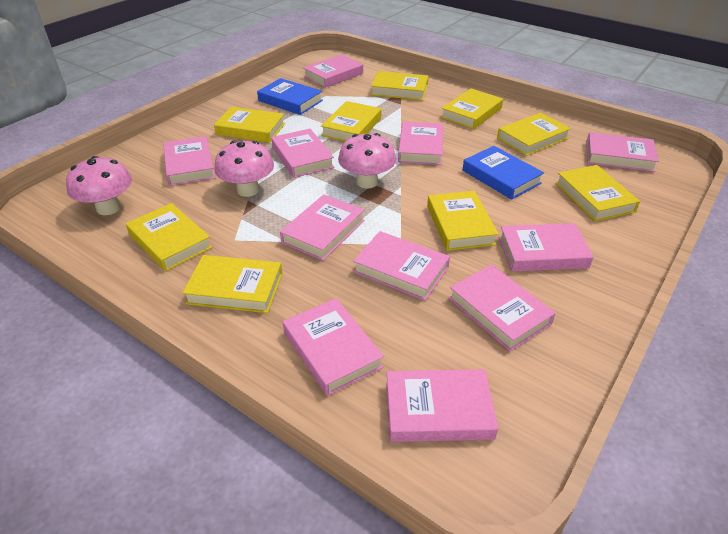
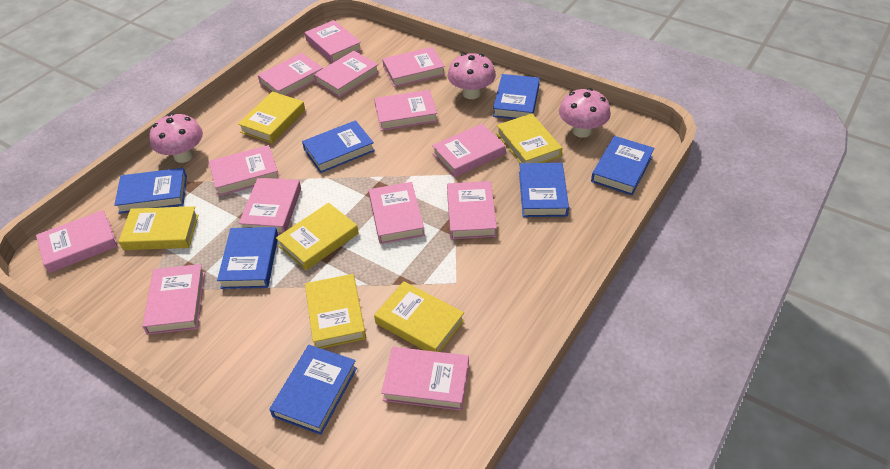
blue book: 2 -> 7
pink book: 11 -> 13
yellow book: 9 -> 6

